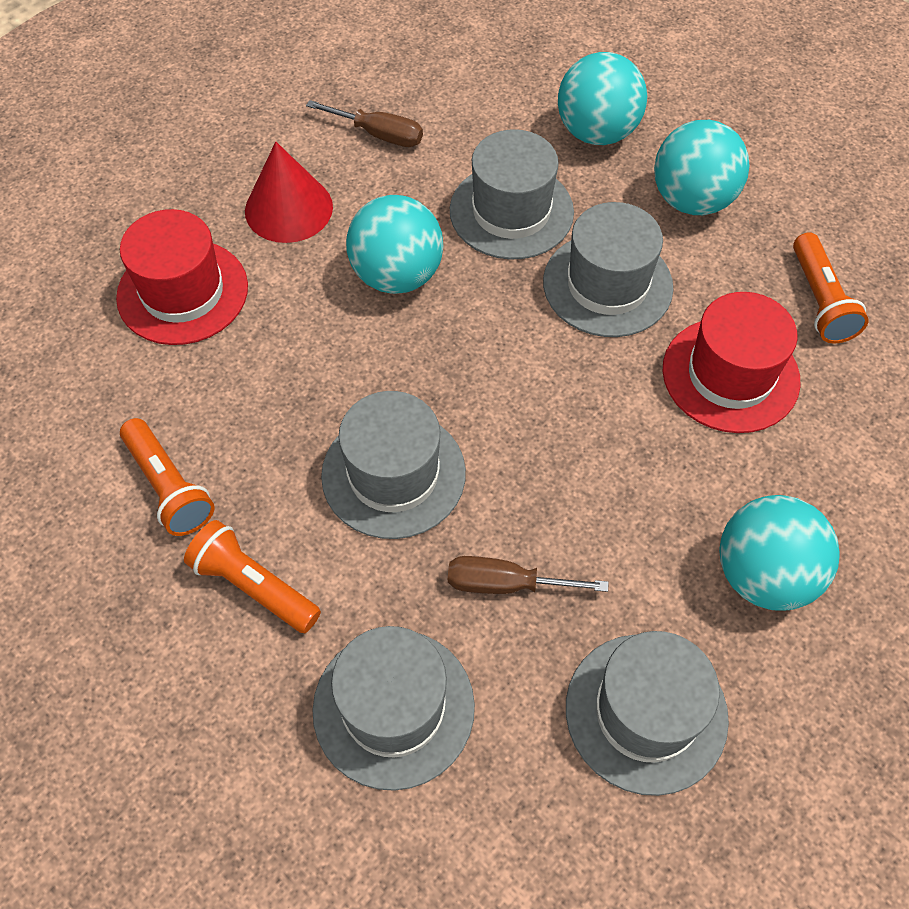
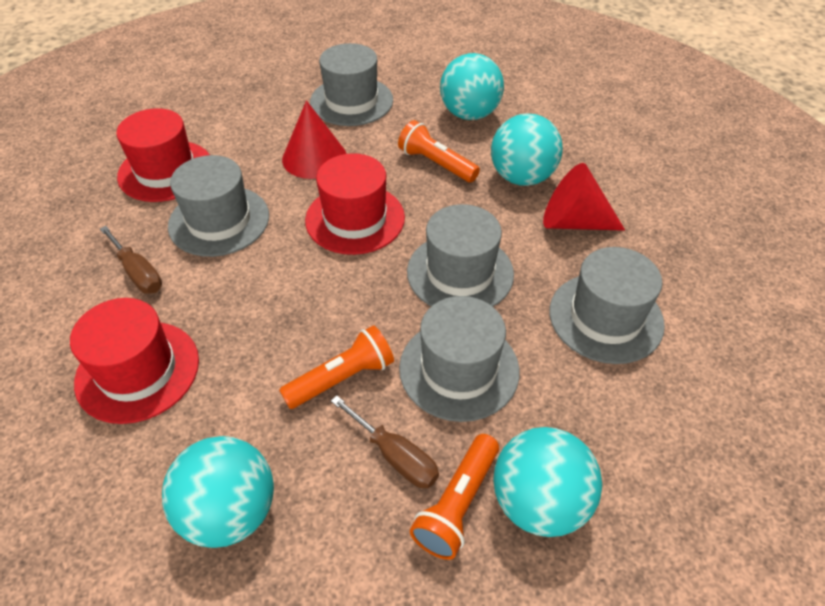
red cone: 1 -> 2
red hat: 2 -> 3

